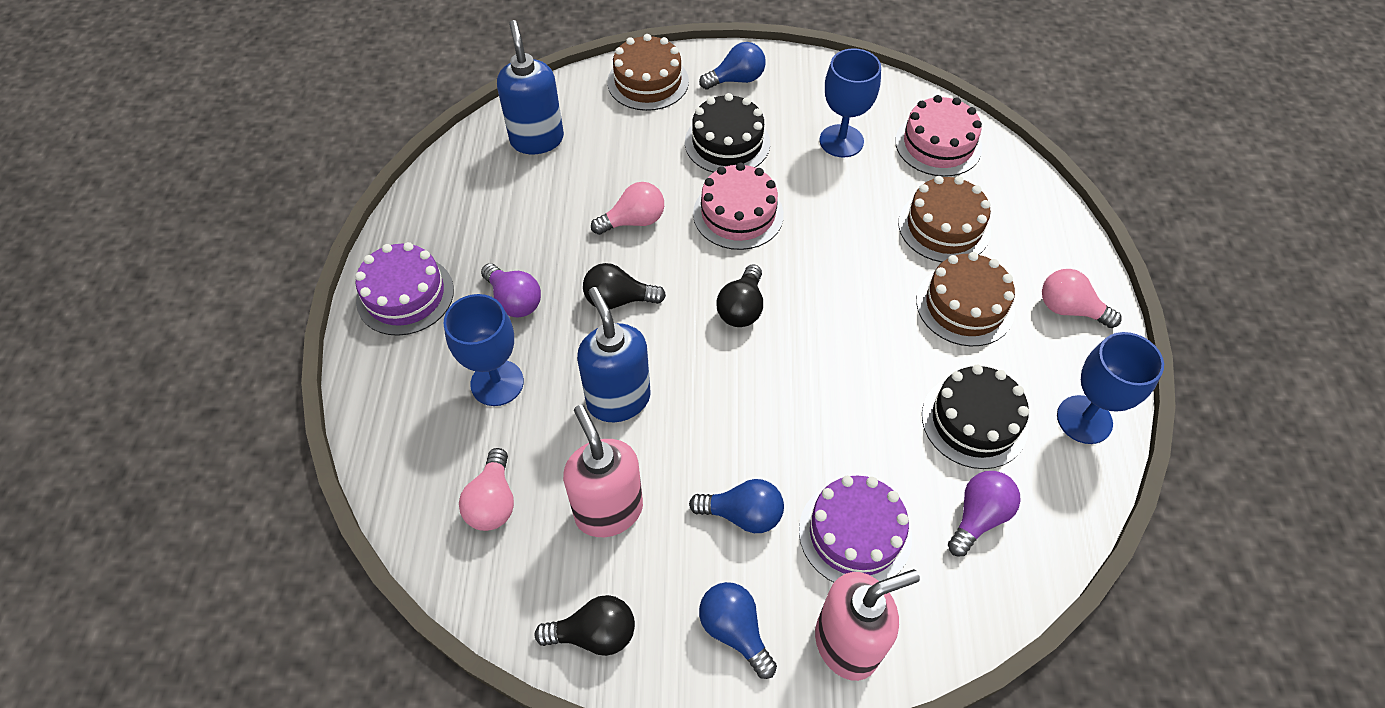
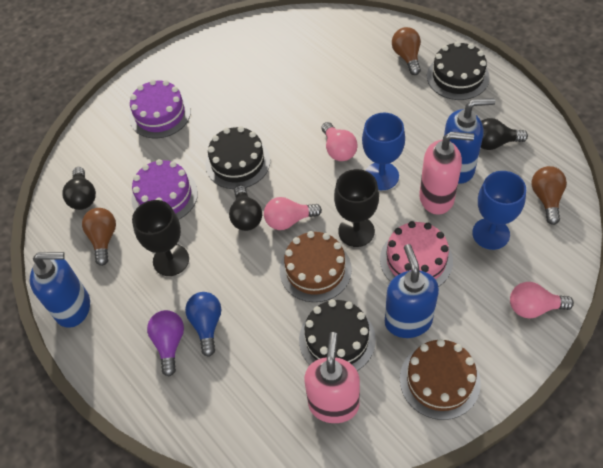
black cake: 2 -> 3
black goblet: 0 -> 2
blue goblet: 3 -> 2
blue light bulb: 3 -> 1
blue soap dispenser: 2 -> 3
brown cake: 3 -> 2
brown light bulb: 0 -> 3
pink cake: 2 -> 1
purple light bulb: 2 -> 1

